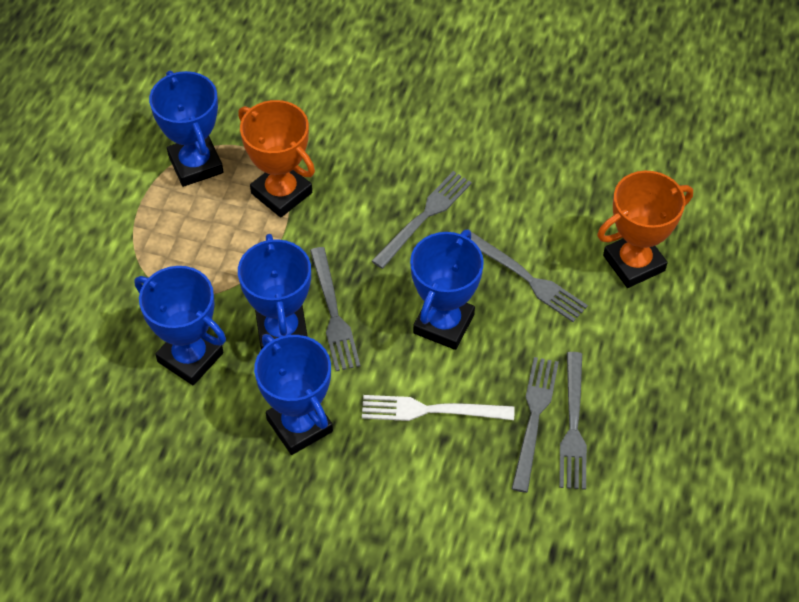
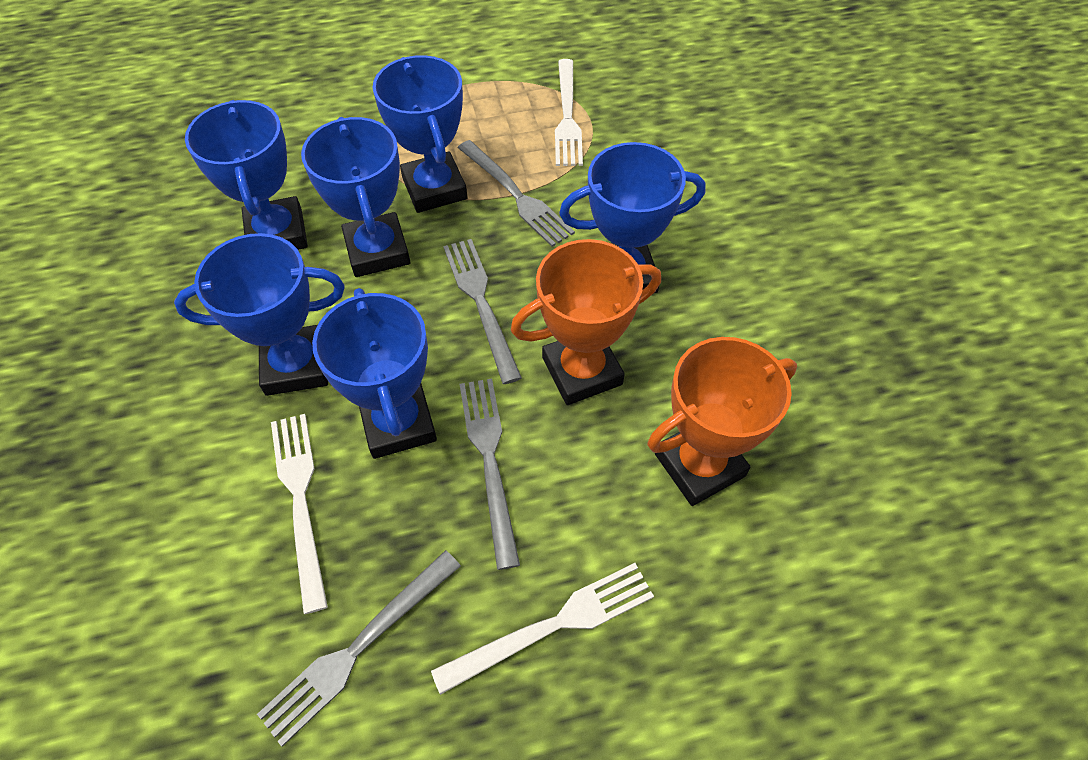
blue trophy: 5 -> 6
grey fork: 5 -> 4
white fork: 1 -> 3

